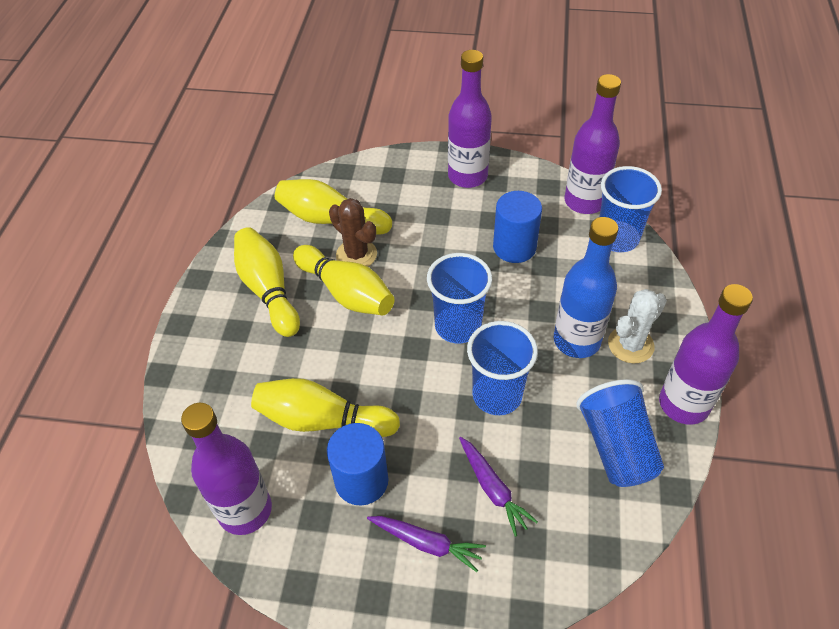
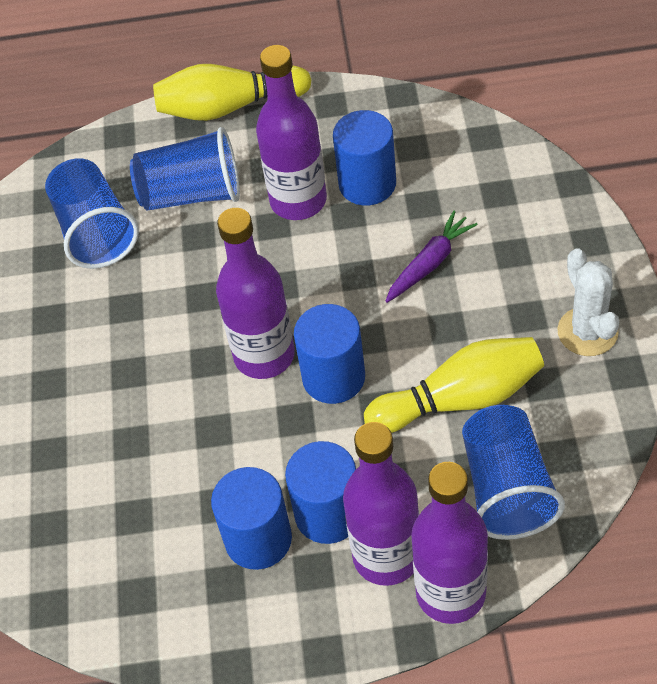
blue bottle: 1 -> 0
blue cup: 4 -> 3
blue cylinder: 2 -> 4
brown cactus: 1 -> 0
purple carrot: 2 -> 1
yellow bowling pin: 4 -> 2

